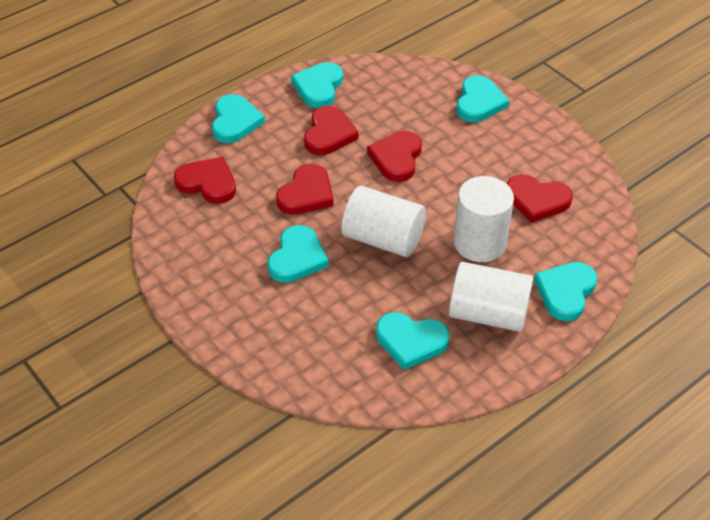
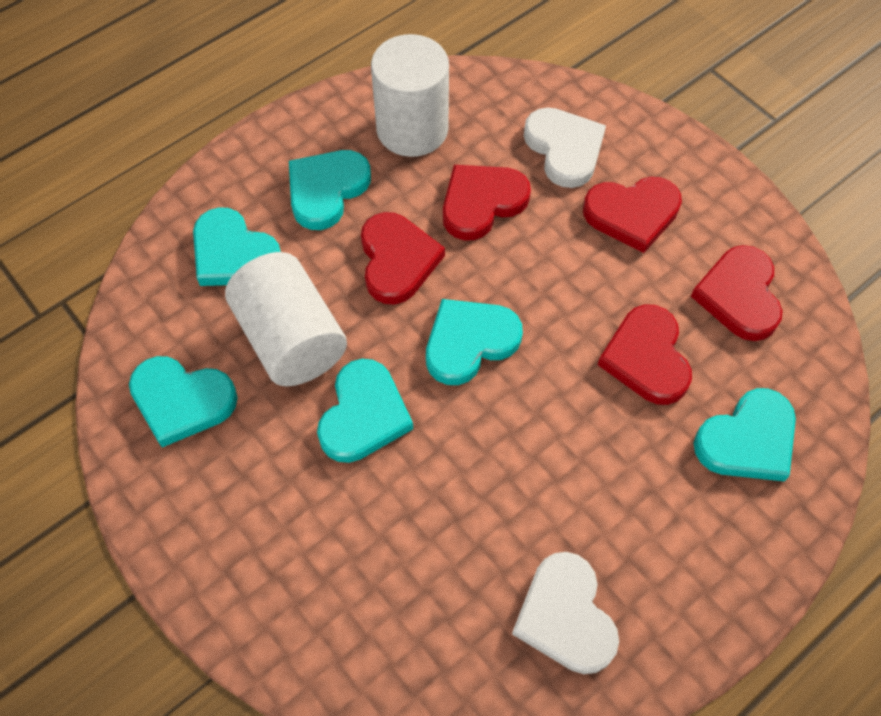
white cylinder: 3 -> 2
white heart: 0 -> 2

